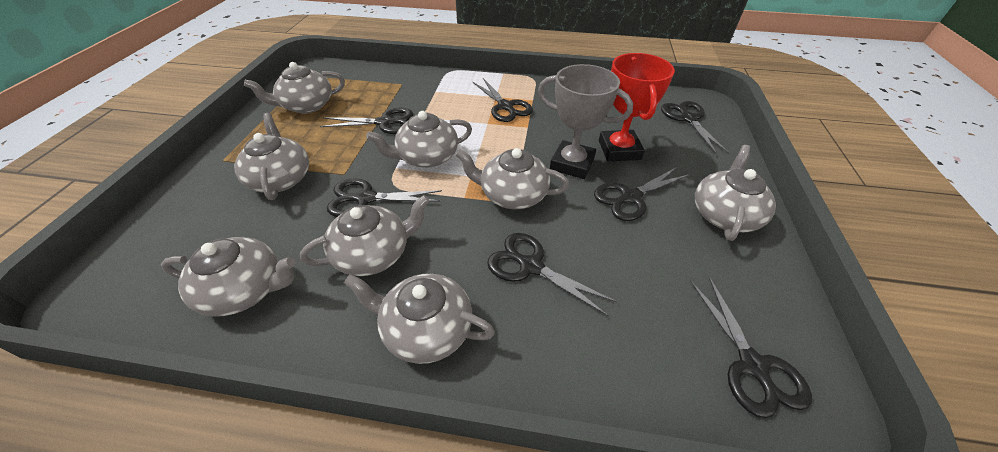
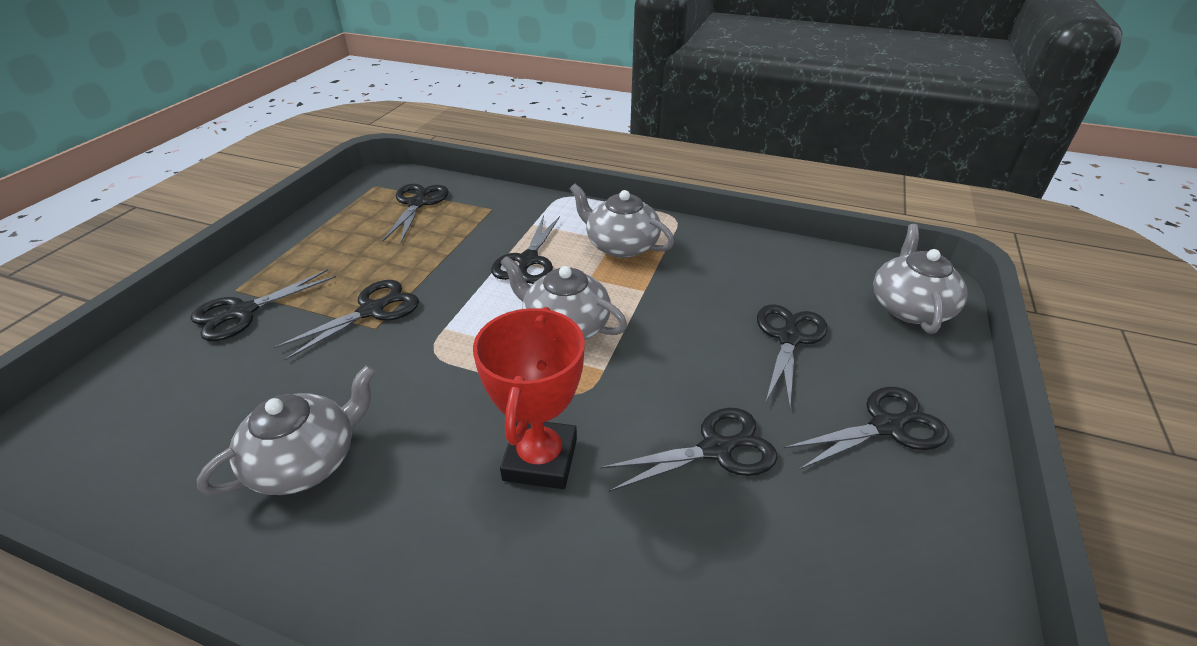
grey teapot: 8 -> 4
grey trophy: 1 -> 0

